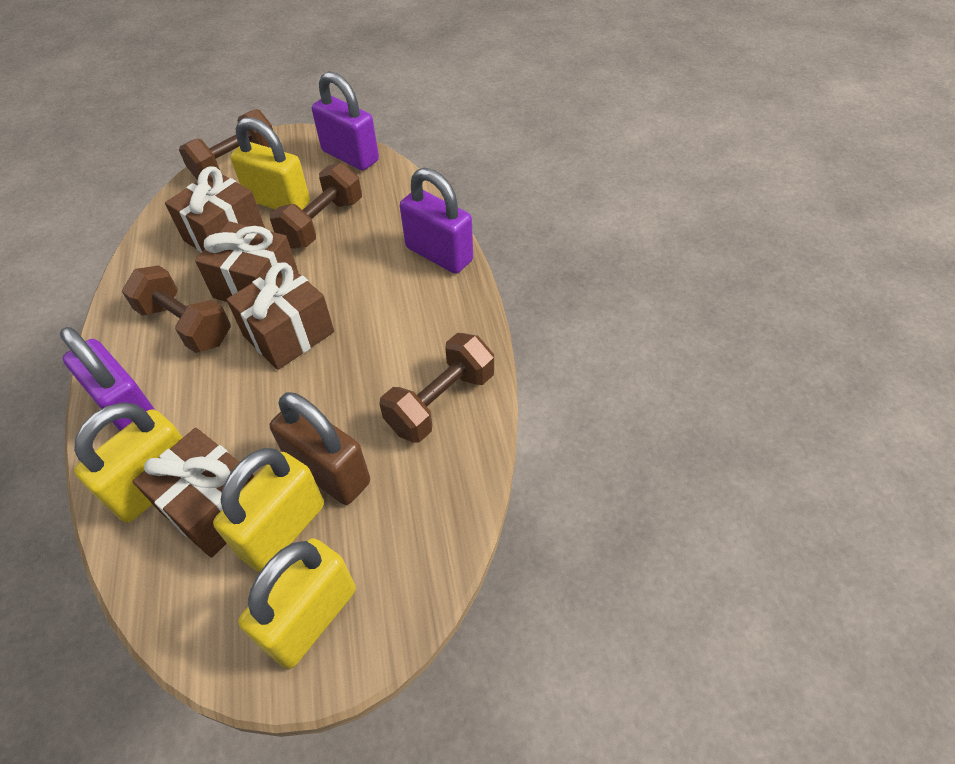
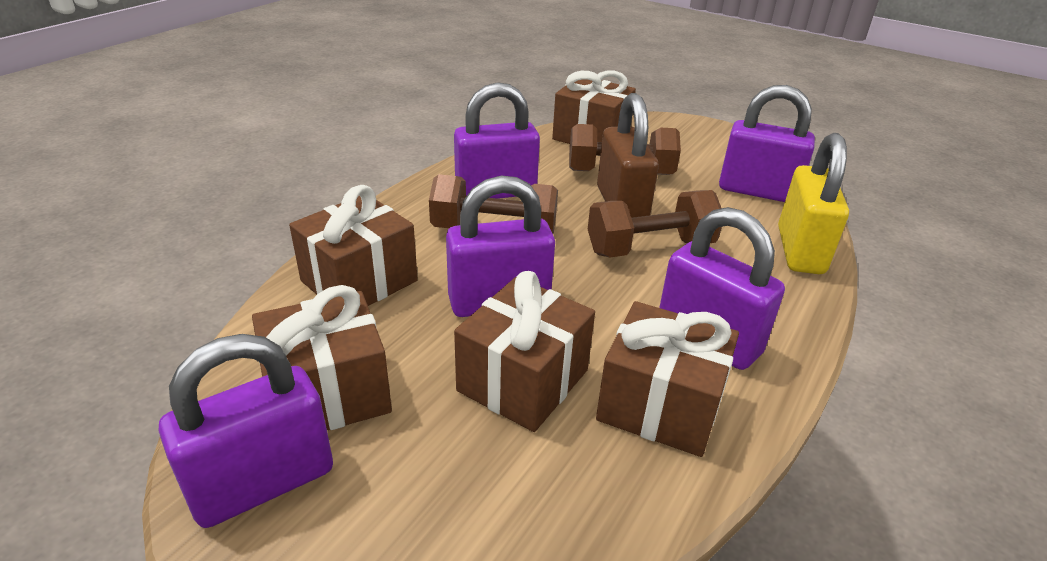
brown dumbbell: 4 -> 3
brown gift: 4 -> 5
purple padlock: 3 -> 5
yellow padlock: 4 -> 1

